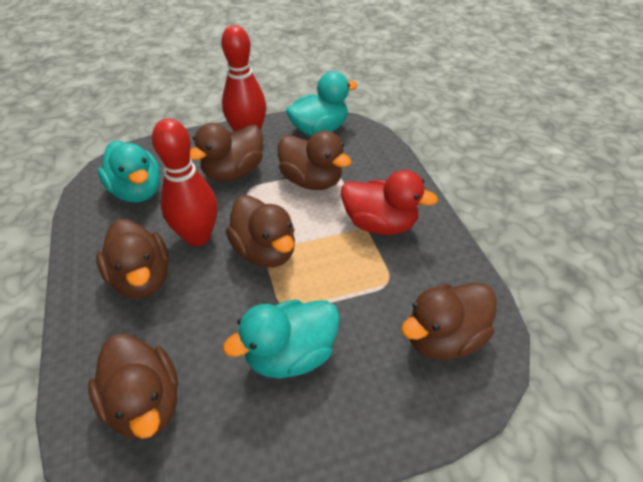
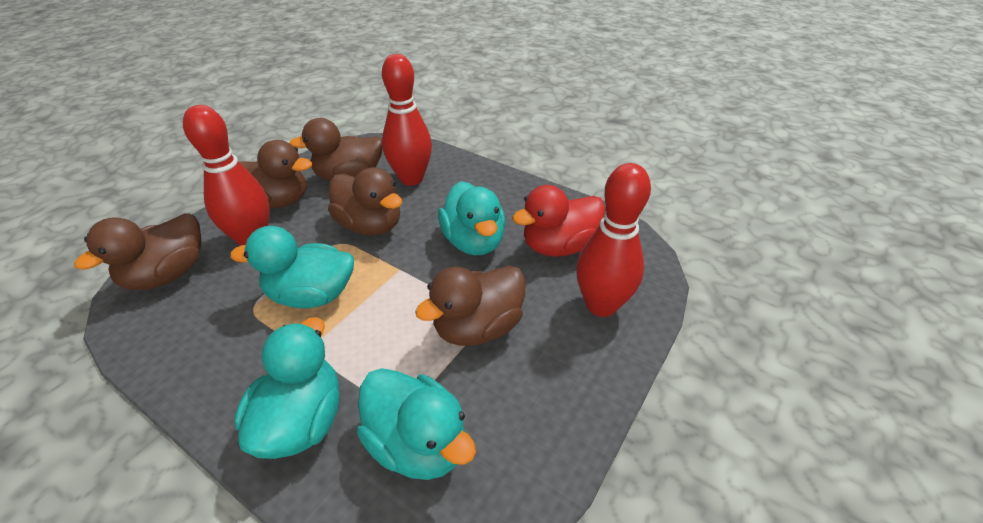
brown duck: 6 -> 5
red bowling pin: 2 -> 3
turquoise duck: 3 -> 4

